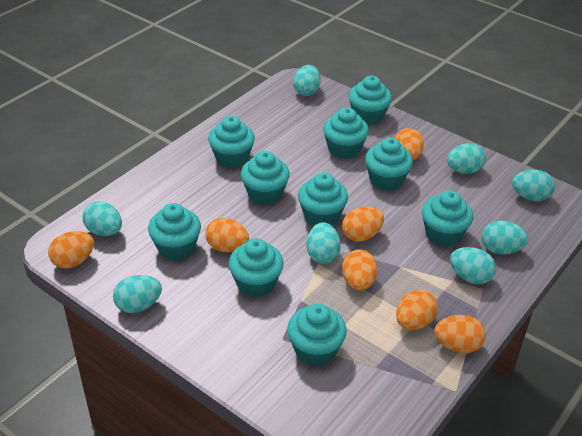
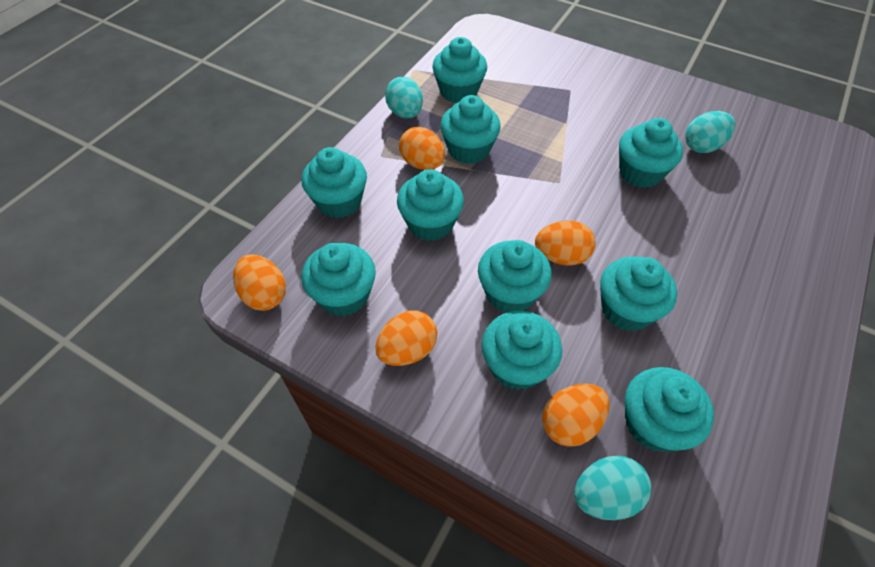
orange egg: 7 -> 5
turquoise egg: 8 -> 3

